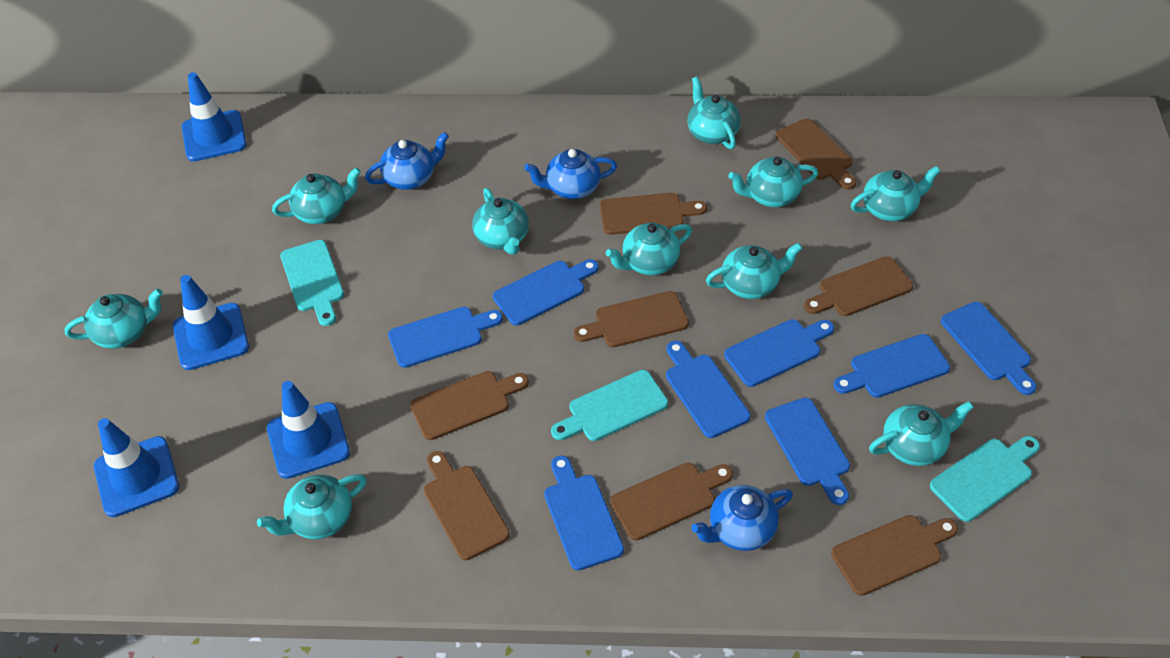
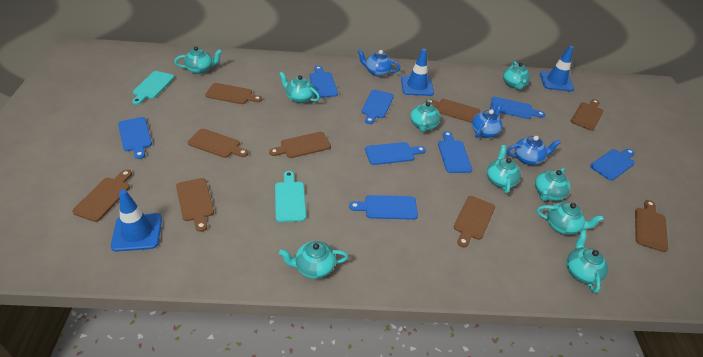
blue traffic cone: 4 -> 3
brown cutting board: 8 -> 9
turquoise cutting board: 3 -> 2
turquoise teapot: 10 -> 9

